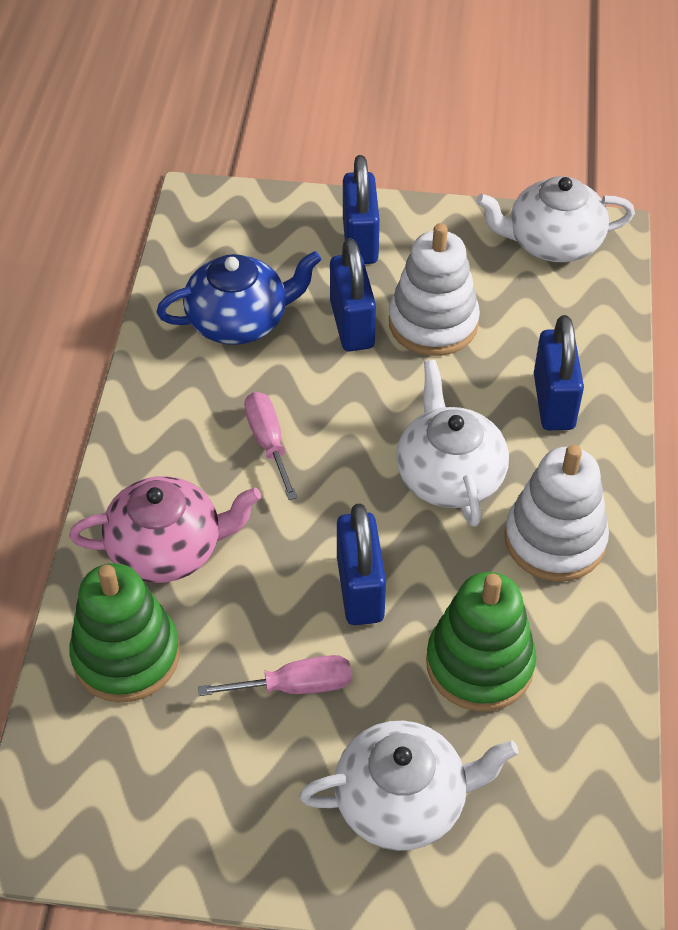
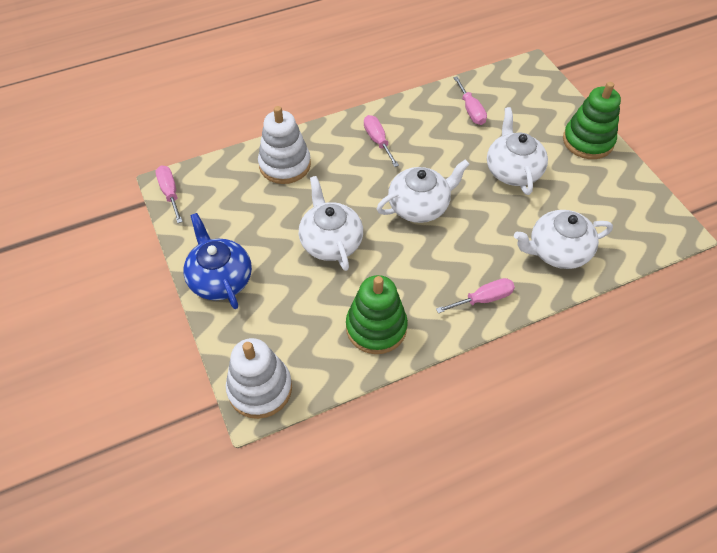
blue padlock: 4 -> 0
pink screwdriver: 2 -> 4
pink teapot: 1 -> 0
white teapot: 3 -> 4

